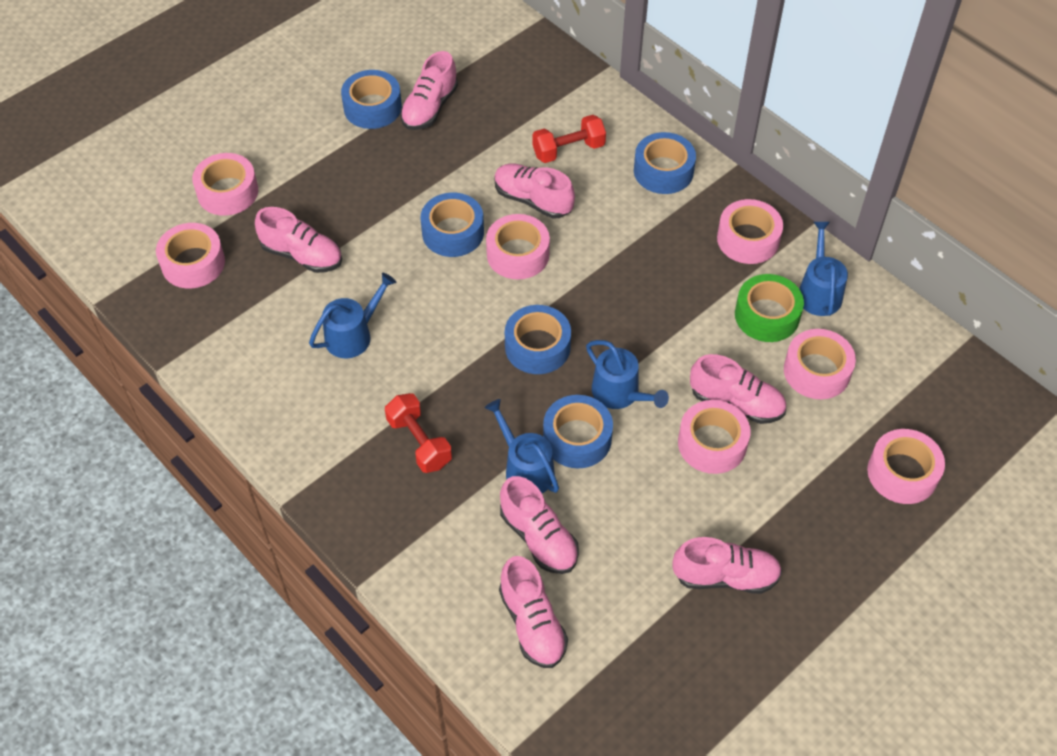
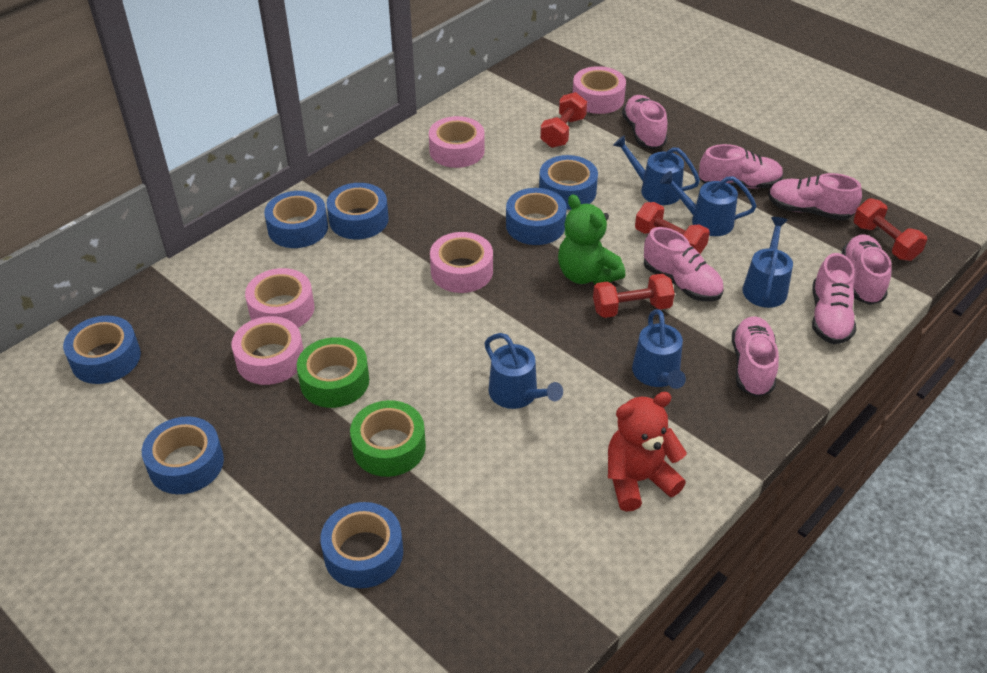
blue tape: 5 -> 7
blue watering can: 4 -> 5
green tape: 1 -> 2
green teddy bear: 0 -> 1
pink tape: 7 -> 5
red dumbbell: 2 -> 4
red teddy bear: 0 -> 1

